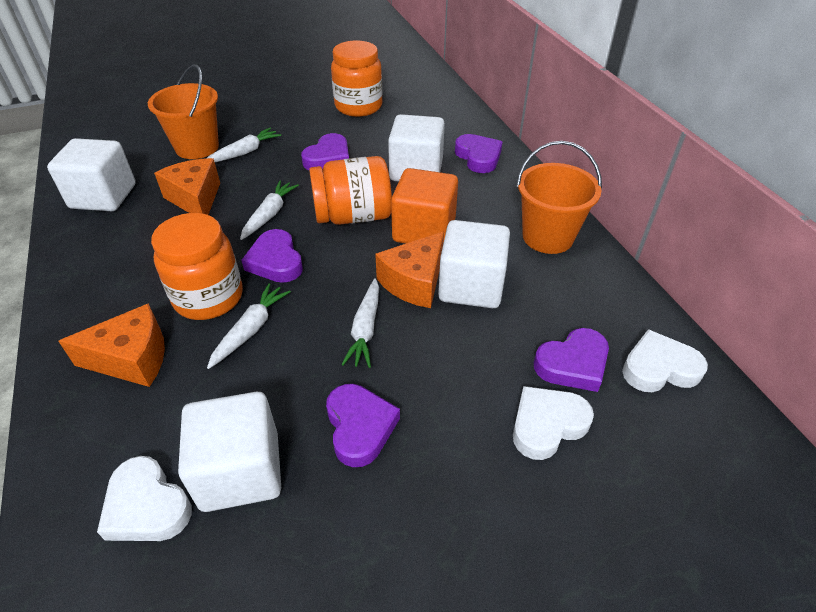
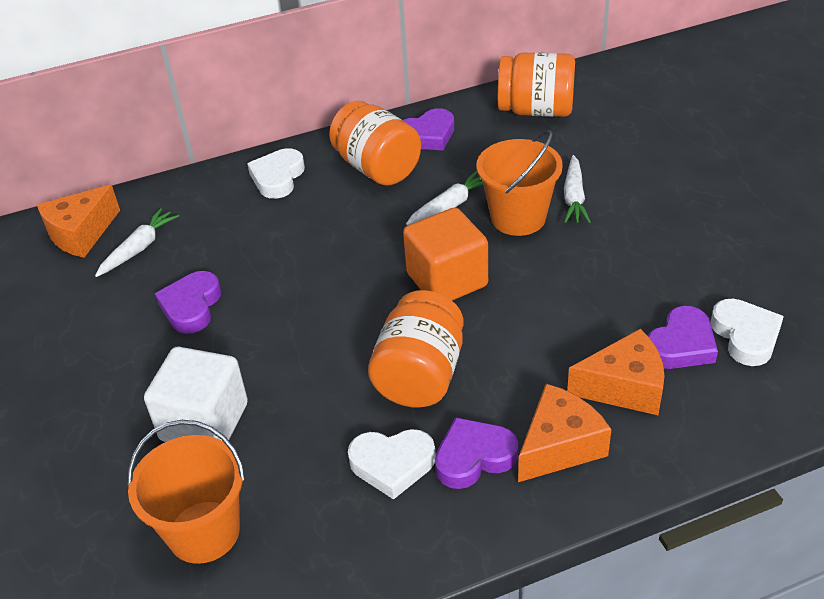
purple heart: 5 -> 4
white carrot: 4 -> 3
white cube: 4 -> 1

